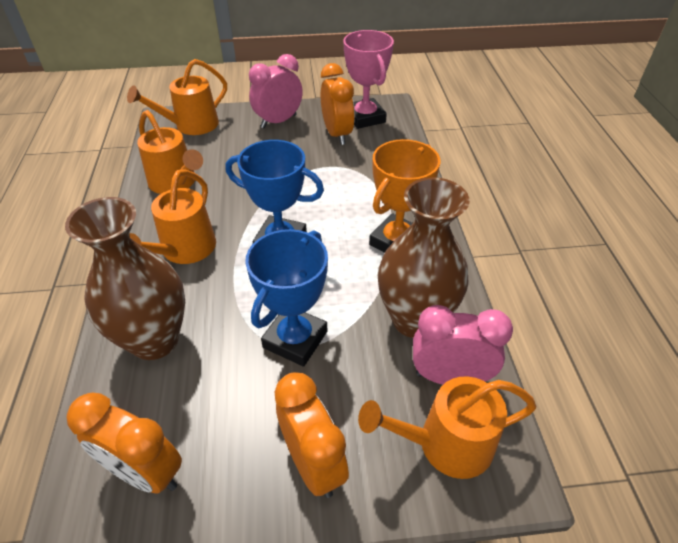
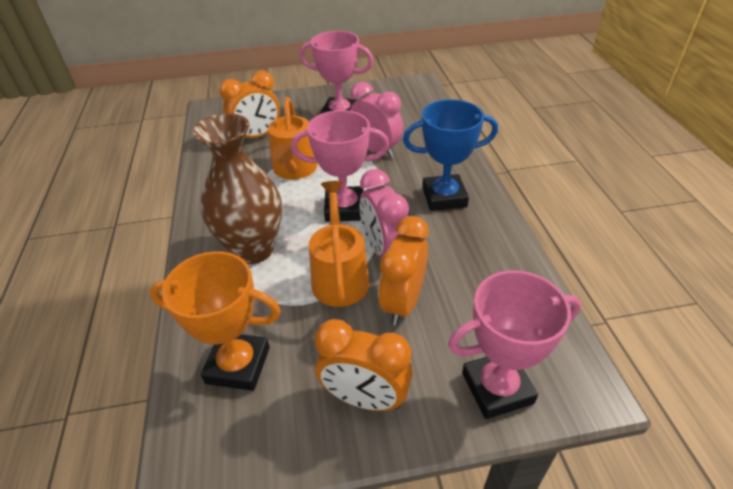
blue trophy: 2 -> 1
brown vase: 2 -> 1
orange watering can: 4 -> 2
pink trophy: 1 -> 3

